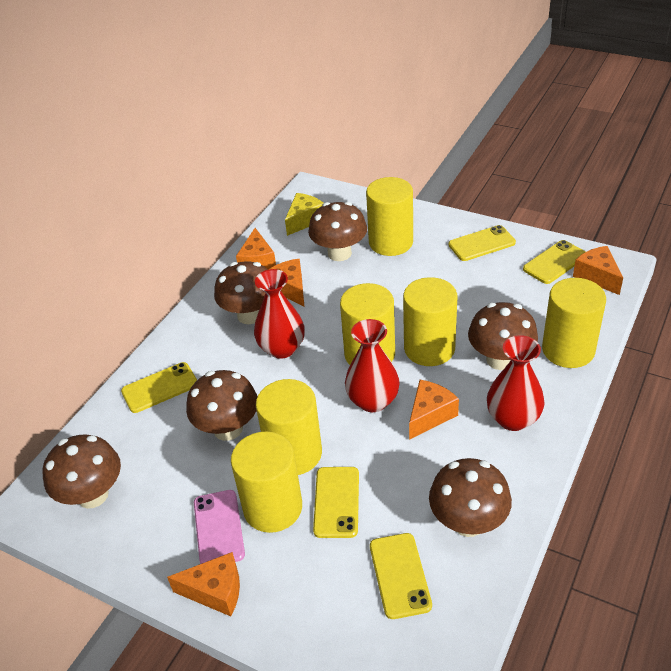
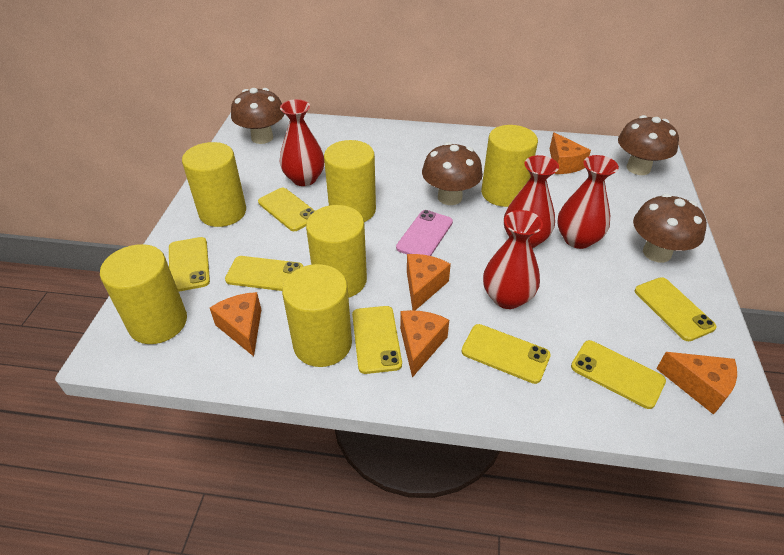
brown mushroom: 6 -> 4
red vase: 3 -> 4
yellow cheese: 1 -> 0
yellow phone: 5 -> 7

